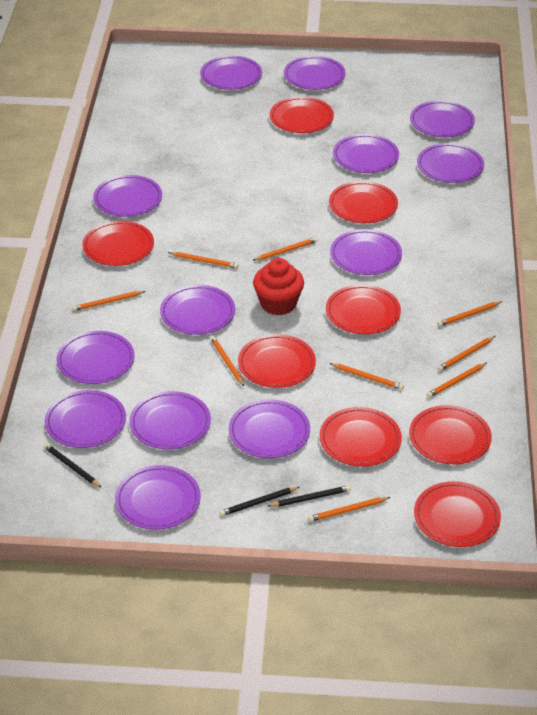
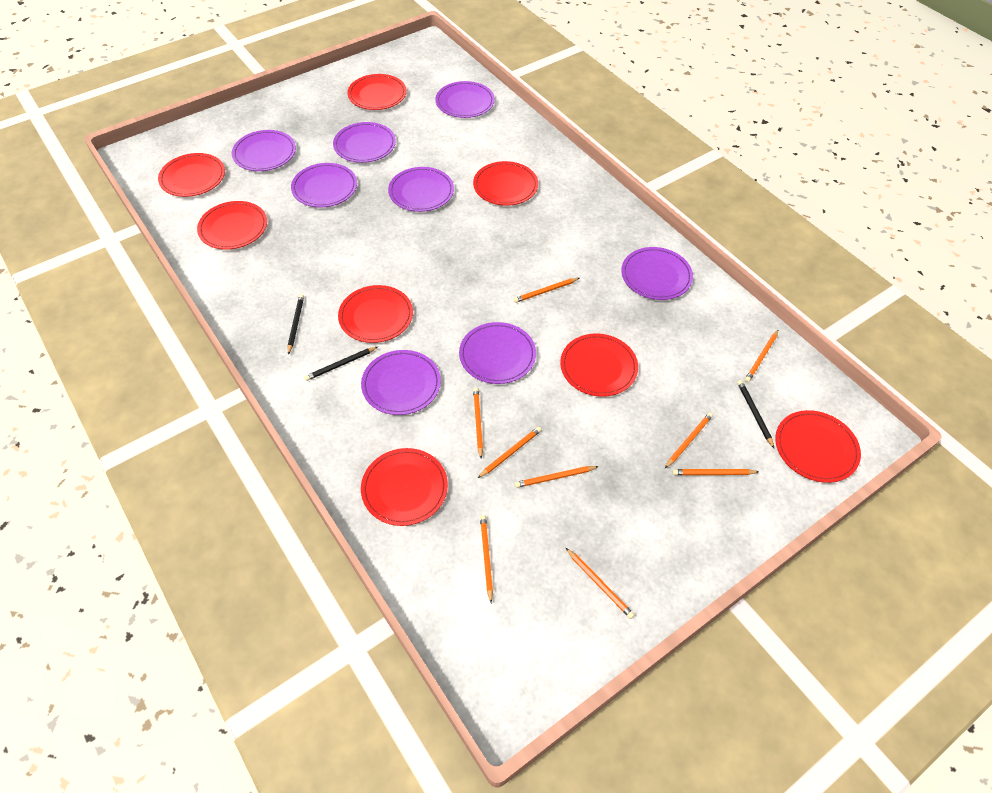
purple plate: 13 -> 8
red cupcake: 1 -> 0

